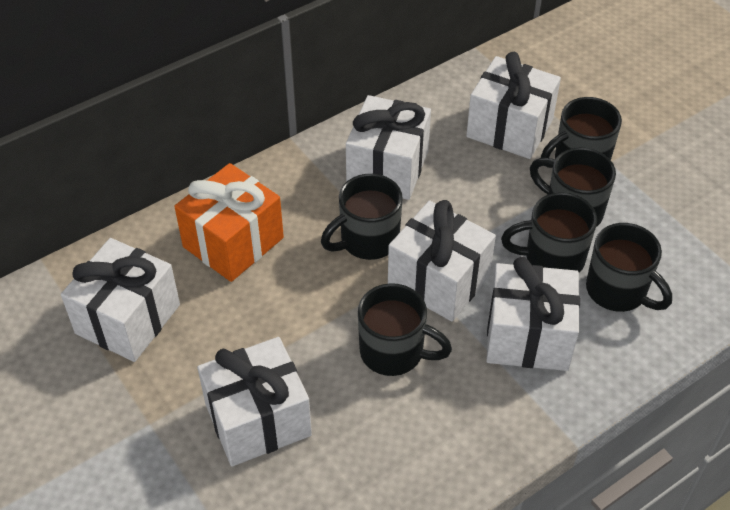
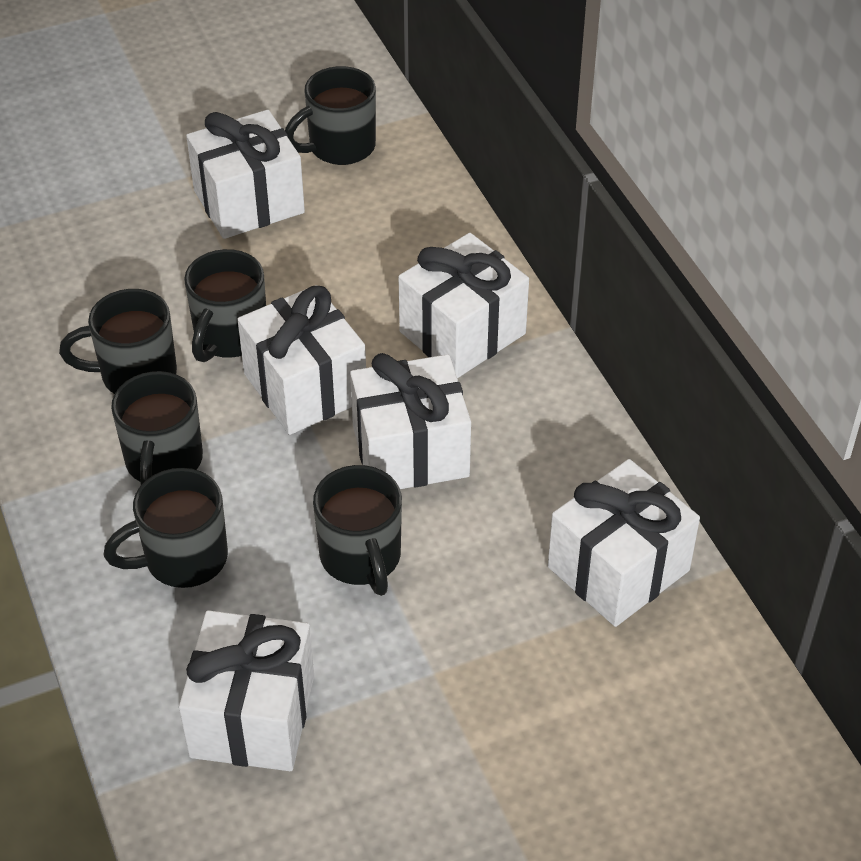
orange gift: 1 -> 0

